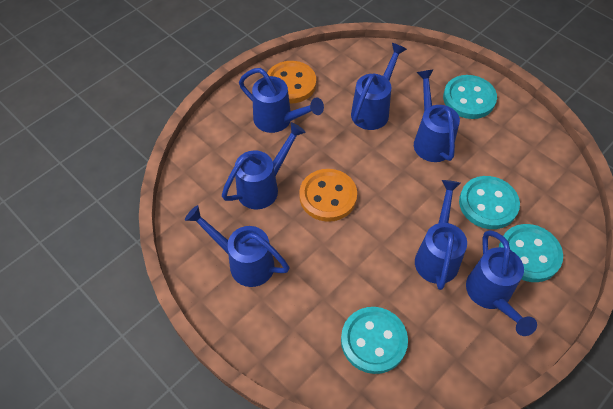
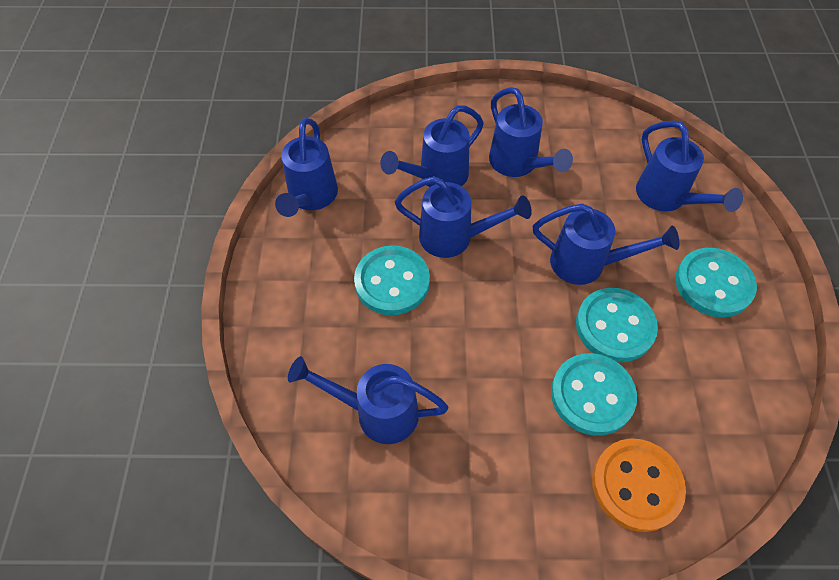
orange button: 2 -> 1

